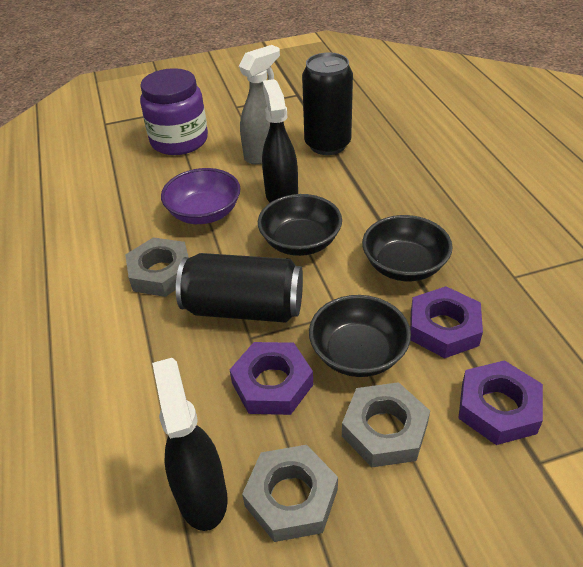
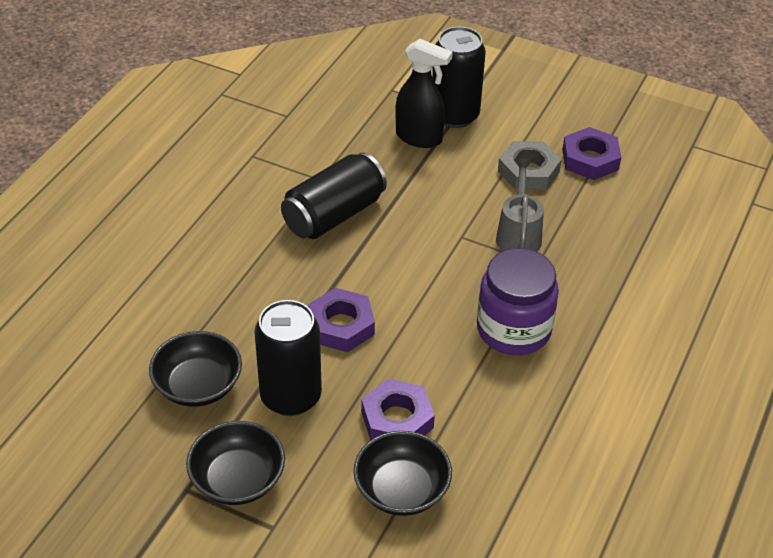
black can: 2 -> 3
black spray bottle: 2 -> 1
grey nut: 3 -> 1
grey spray bottle: 1 -> 0
grey watering can: 0 -> 1
purple bowl: 1 -> 0

